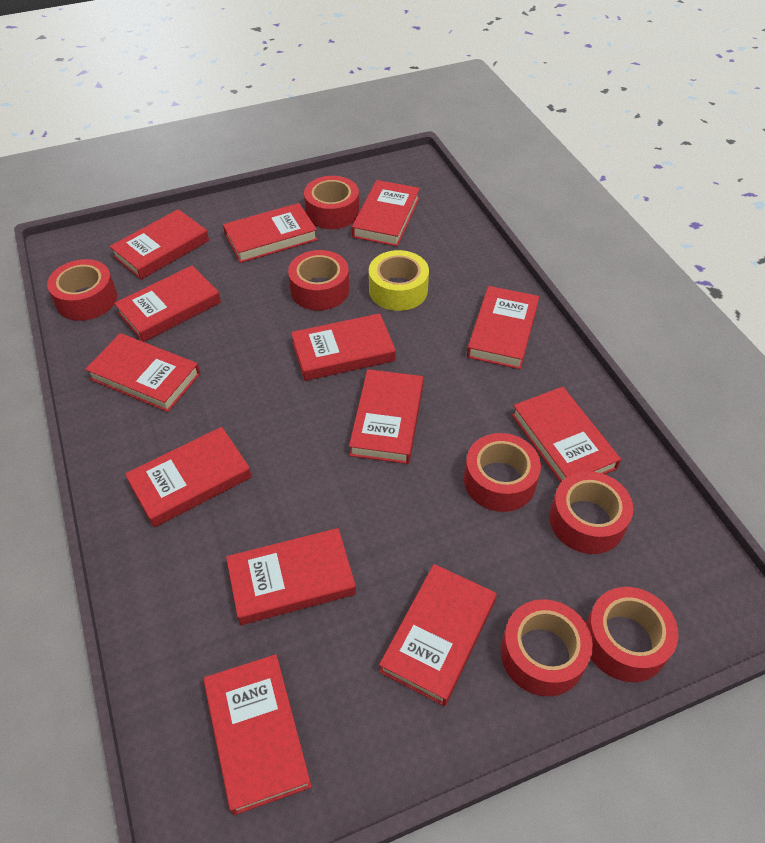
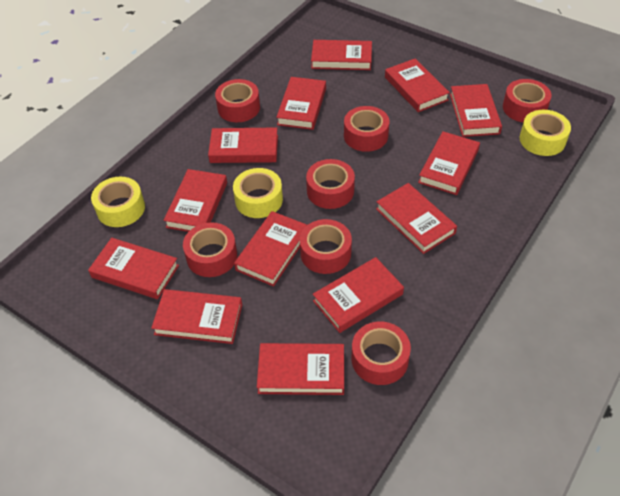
yellow tape: 1 -> 3

